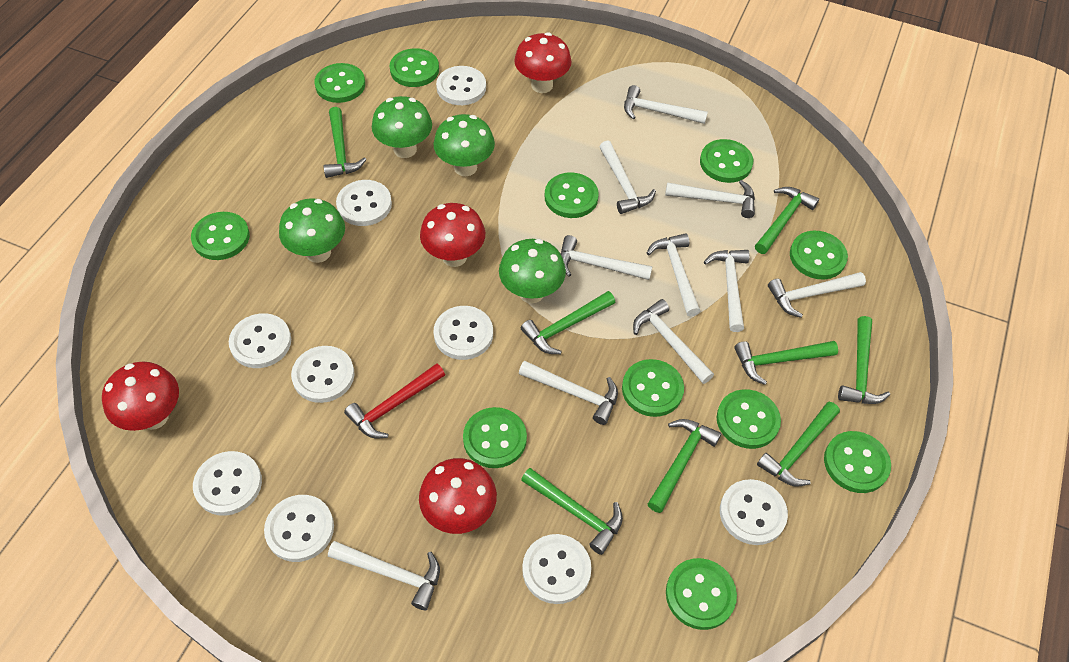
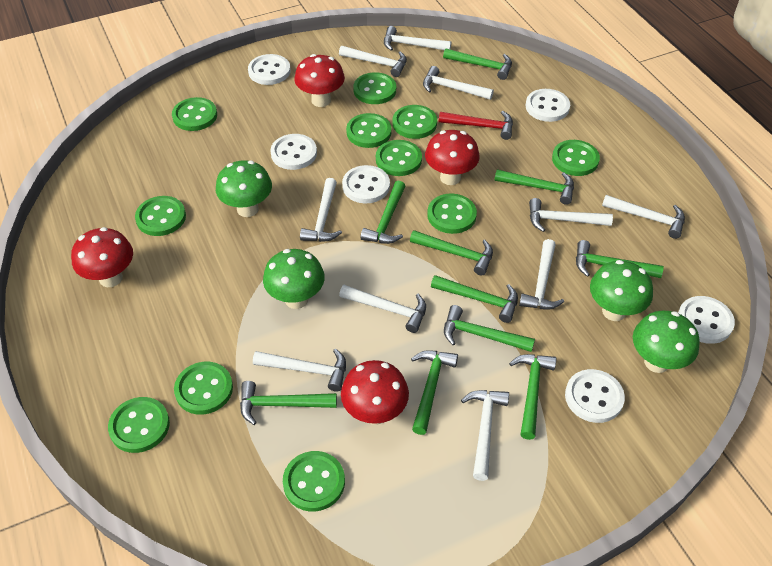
green hammer: 8 -> 10
white button: 9 -> 6

